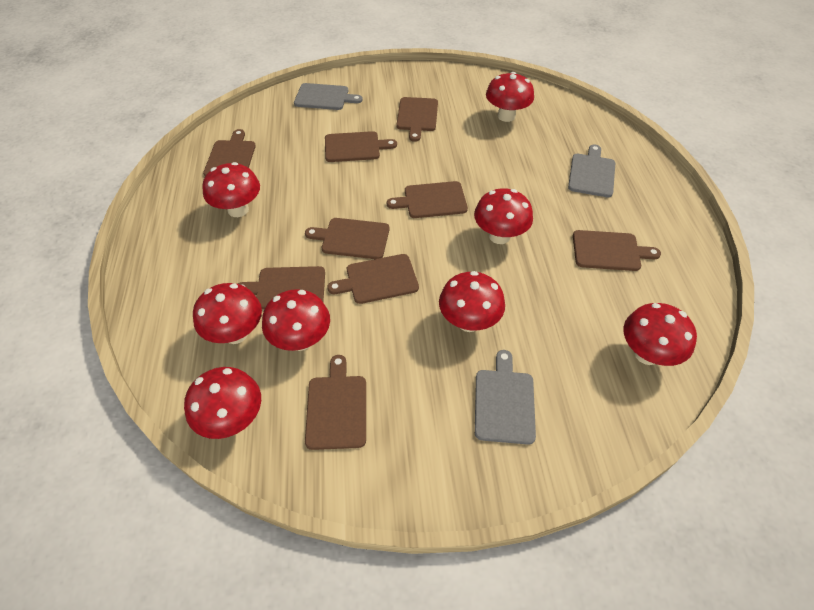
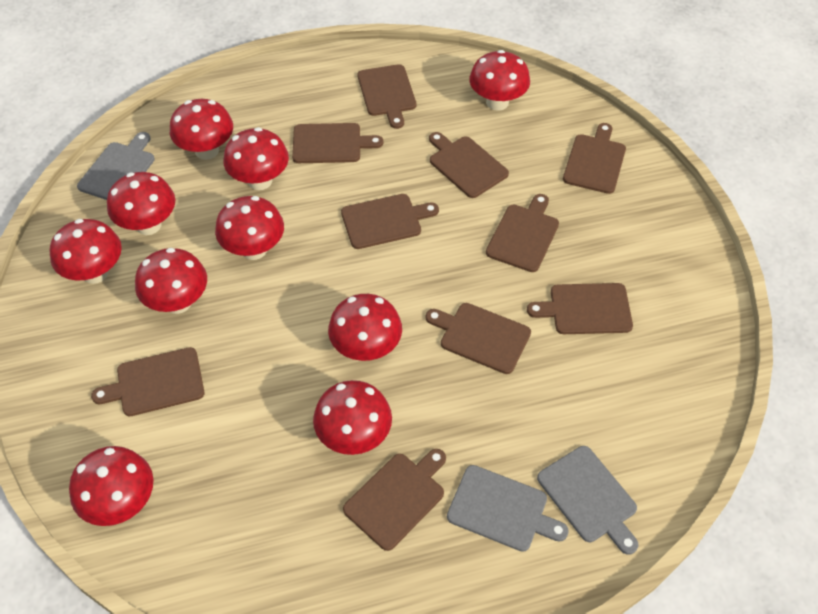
brown cutting board: 9 -> 10
red mushroom: 8 -> 10

